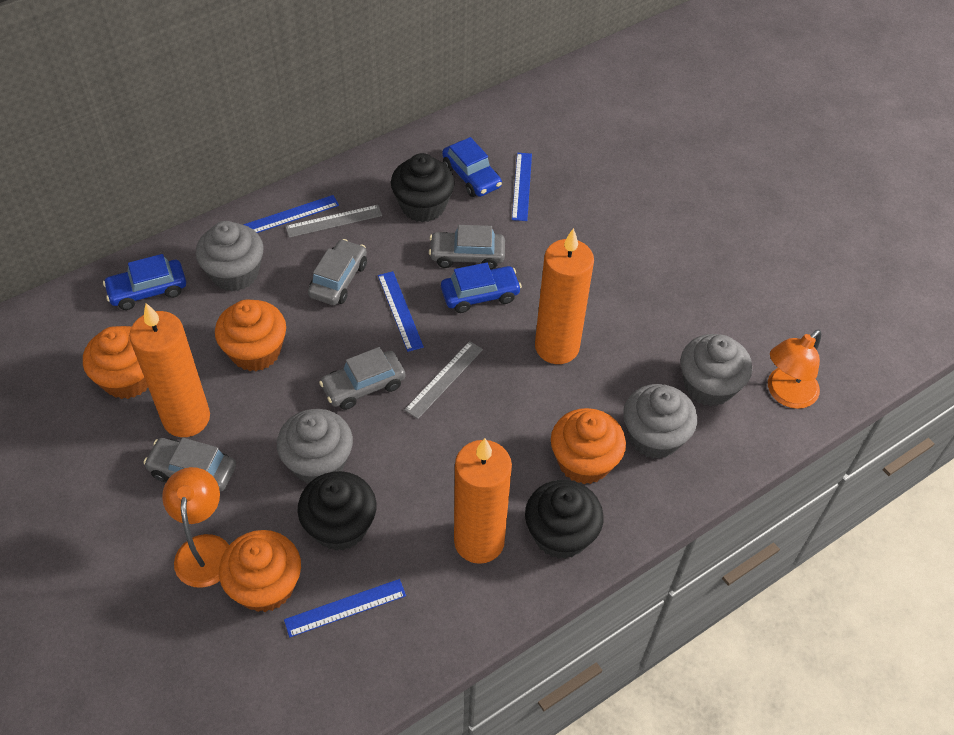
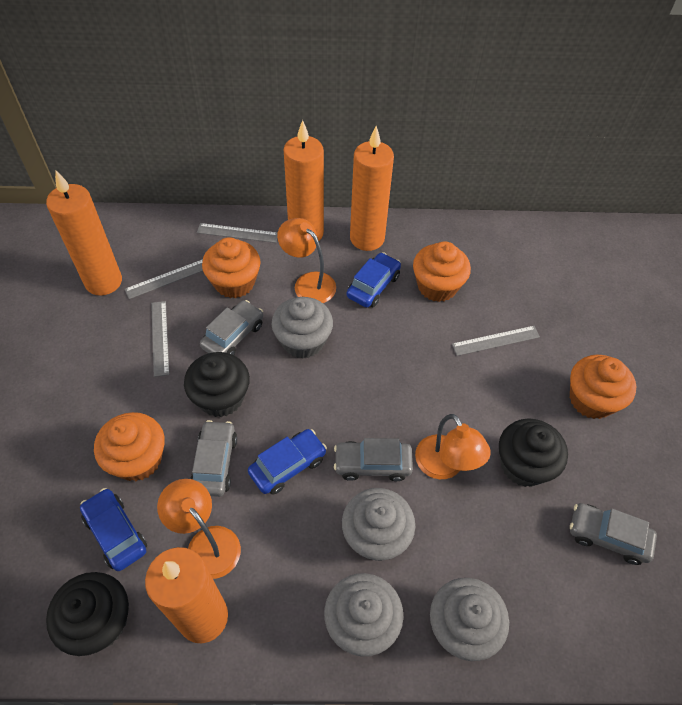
blue ruler: 4 -> 0
grey ruler: 2 -> 4
orange candle: 3 -> 4
orange lamp: 2 -> 3

